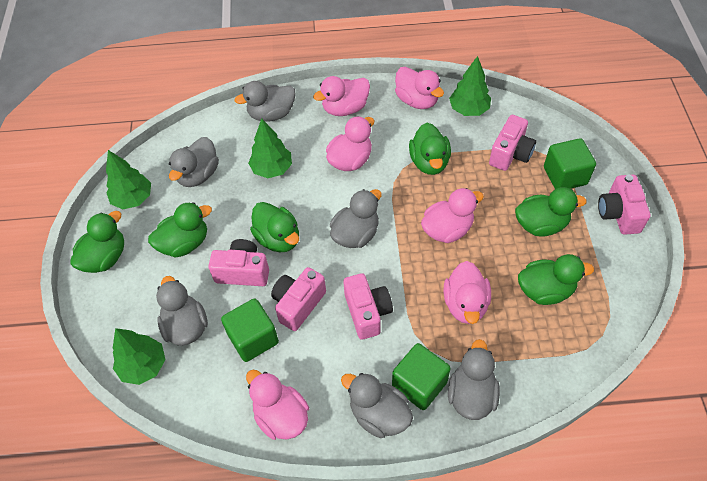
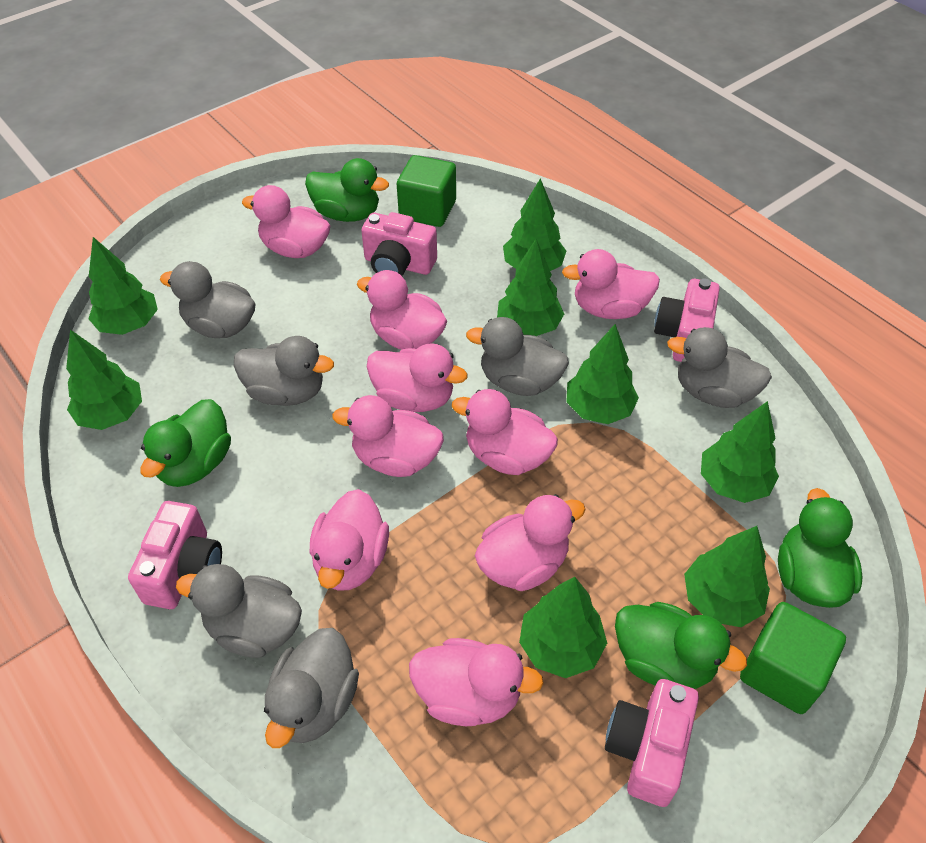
green cube: 3 -> 2
green duck: 6 -> 4
green tree: 4 -> 8
pink camera: 5 -> 4
pink duck: 6 -> 9

